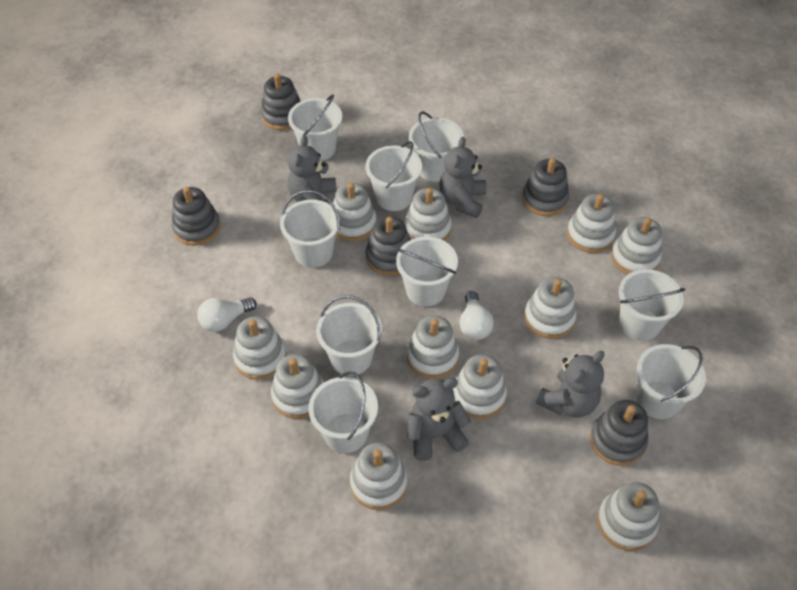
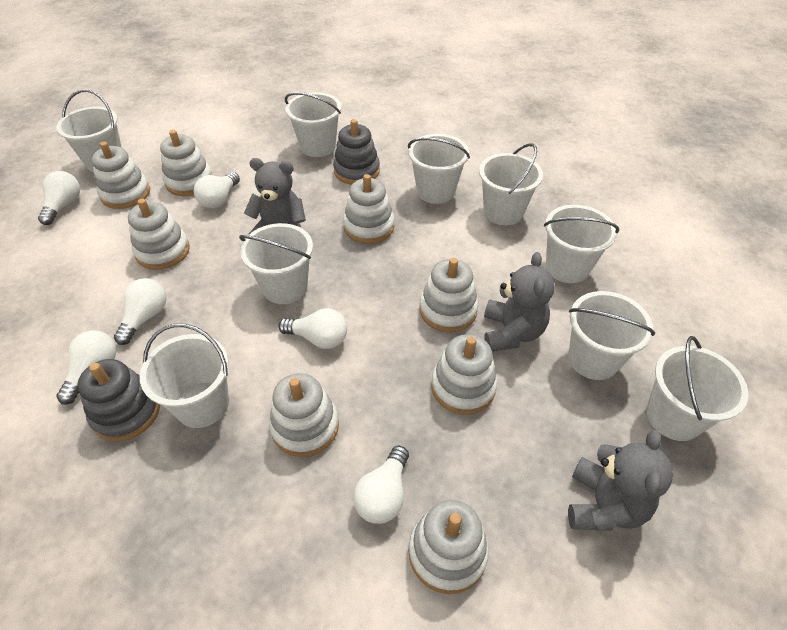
grey stacking toy: 5 -> 2
grey teddy bear: 4 -> 3
white light bulb: 2 -> 6
white stacking toy: 11 -> 8

